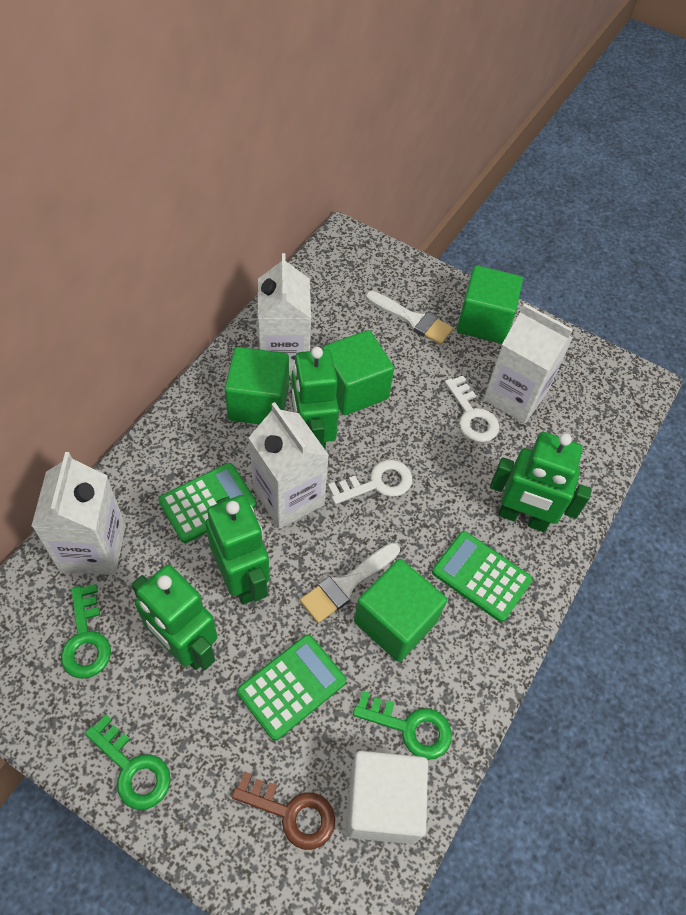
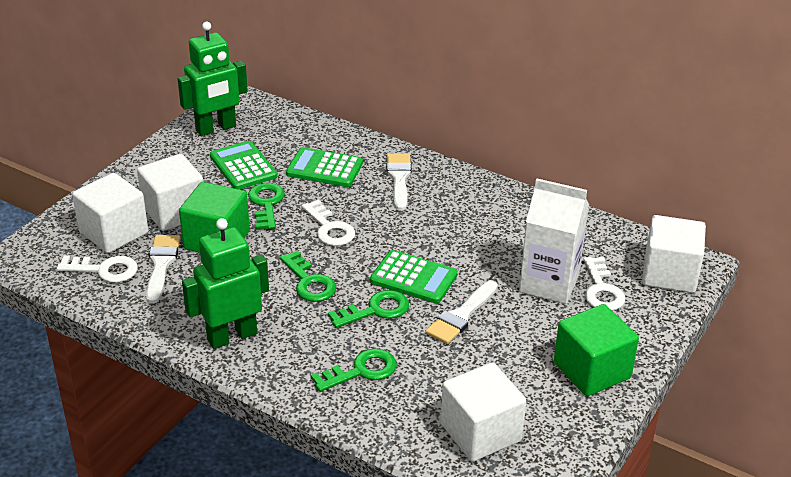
brown key: 1 -> 0
green cube: 4 -> 2
green key: 3 -> 4
green robot: 4 -> 2
white brush: 2 -> 3
white carton: 4 -> 1
white cube: 1 -> 4
white key: 2 -> 3

